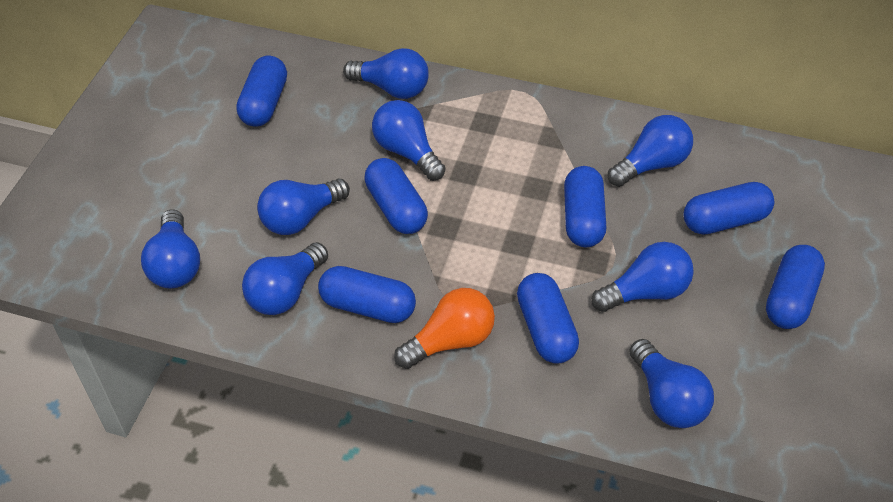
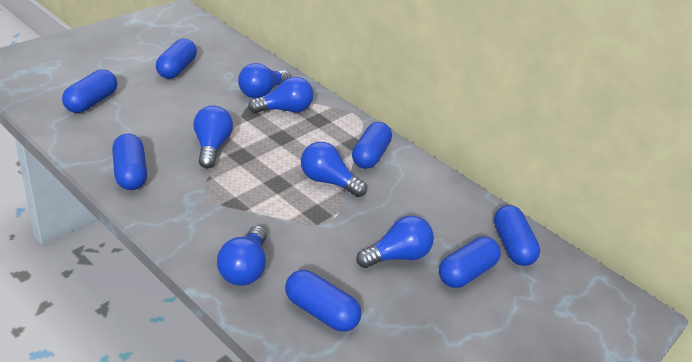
blue light bulb: 8 -> 6
orange light bulb: 1 -> 0

